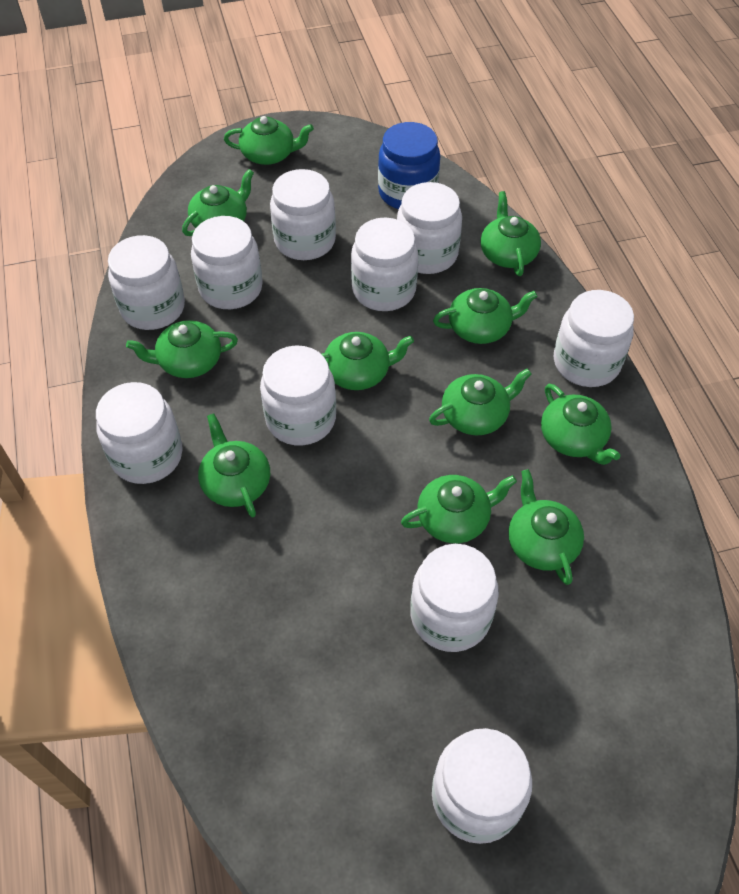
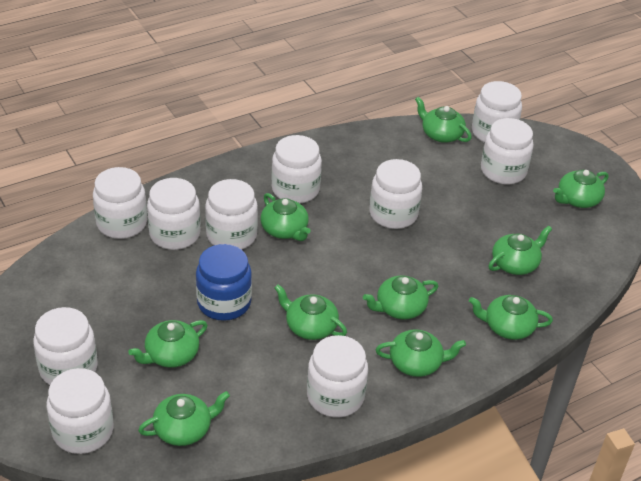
green teapot: 11 -> 10

